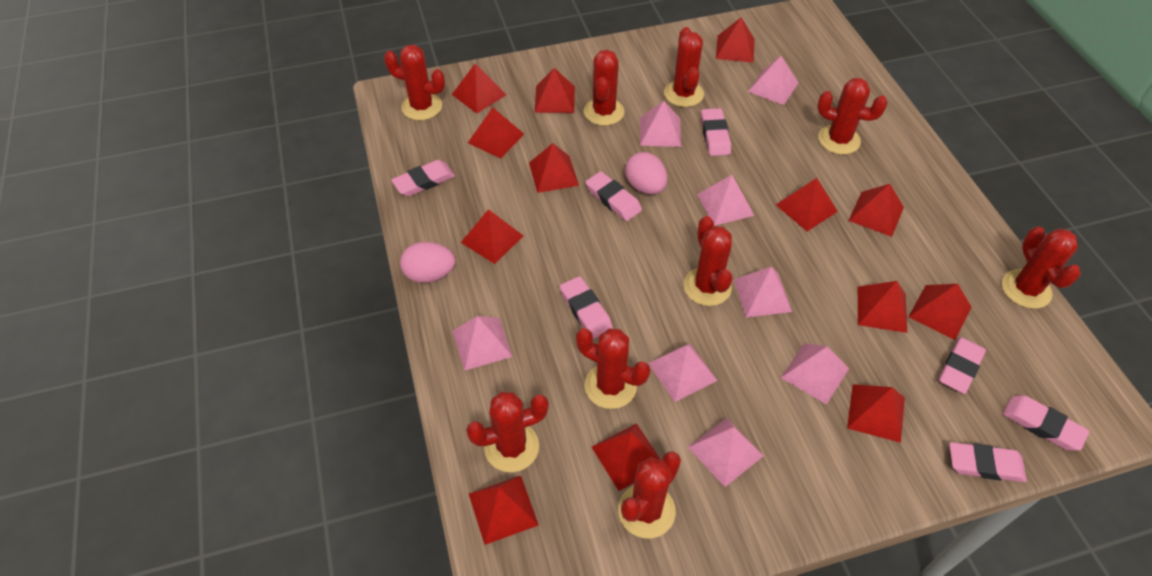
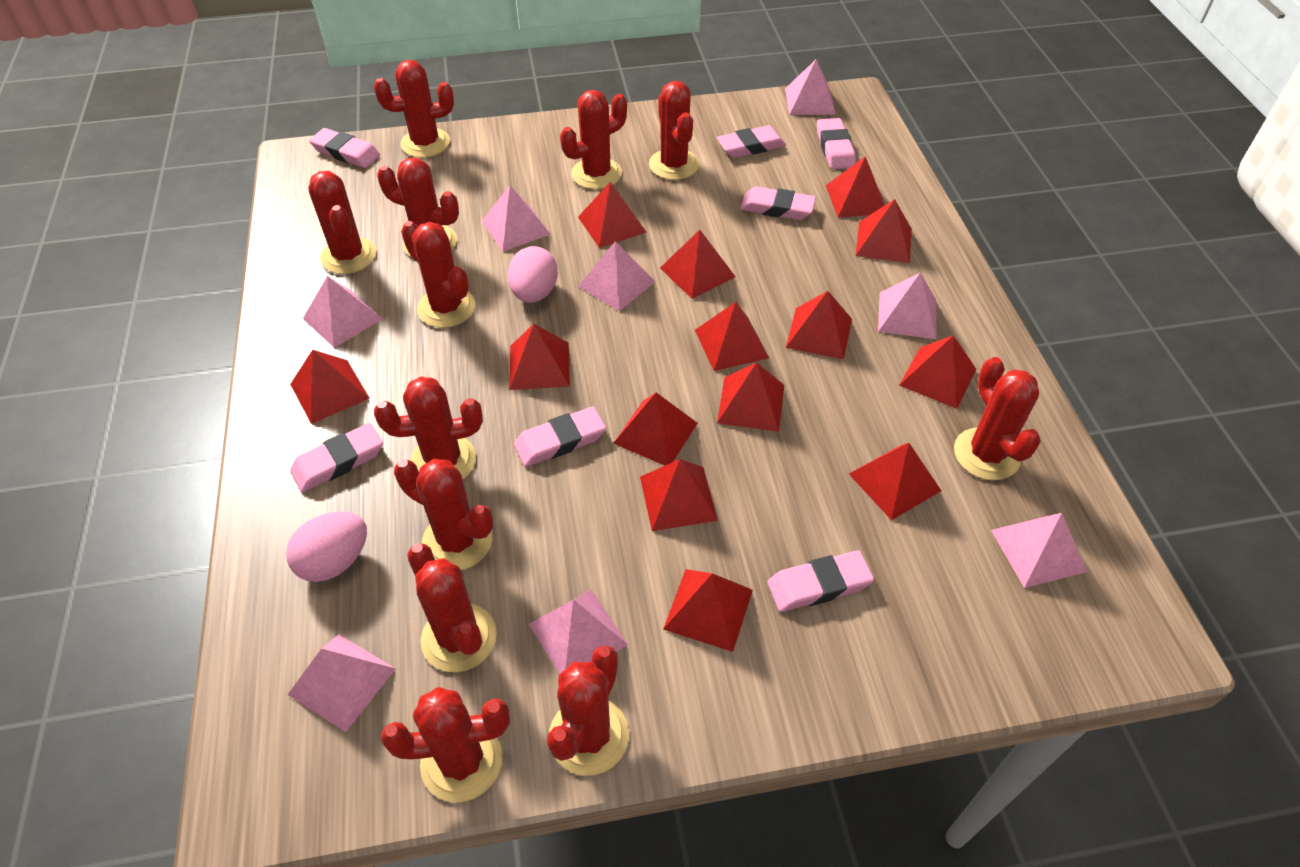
red cactus: 9 -> 12
red pyramid: 13 -> 14

